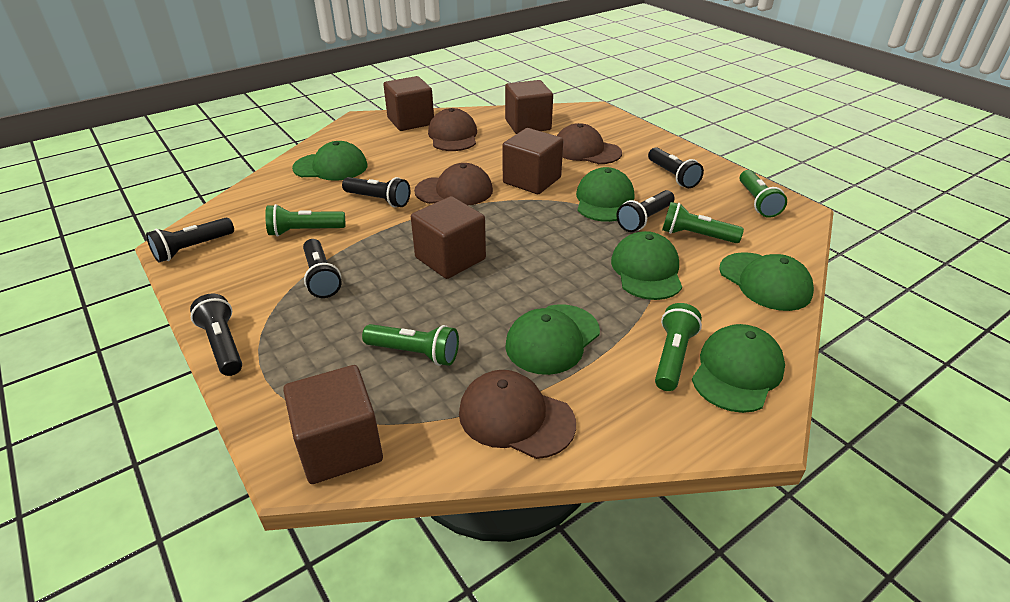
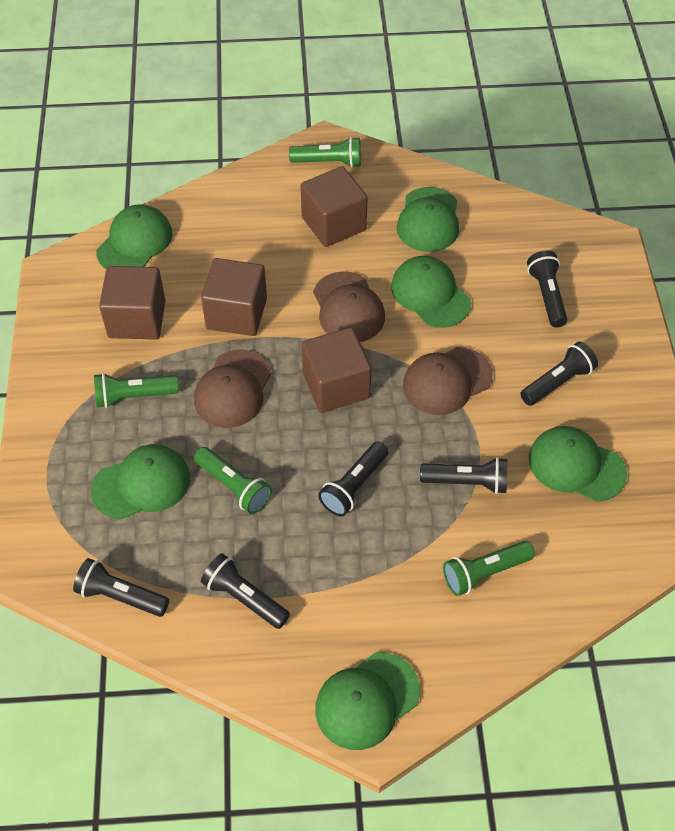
brown cap: 4 -> 3
brown cube: 5 -> 4
green flashlight: 5 -> 4

